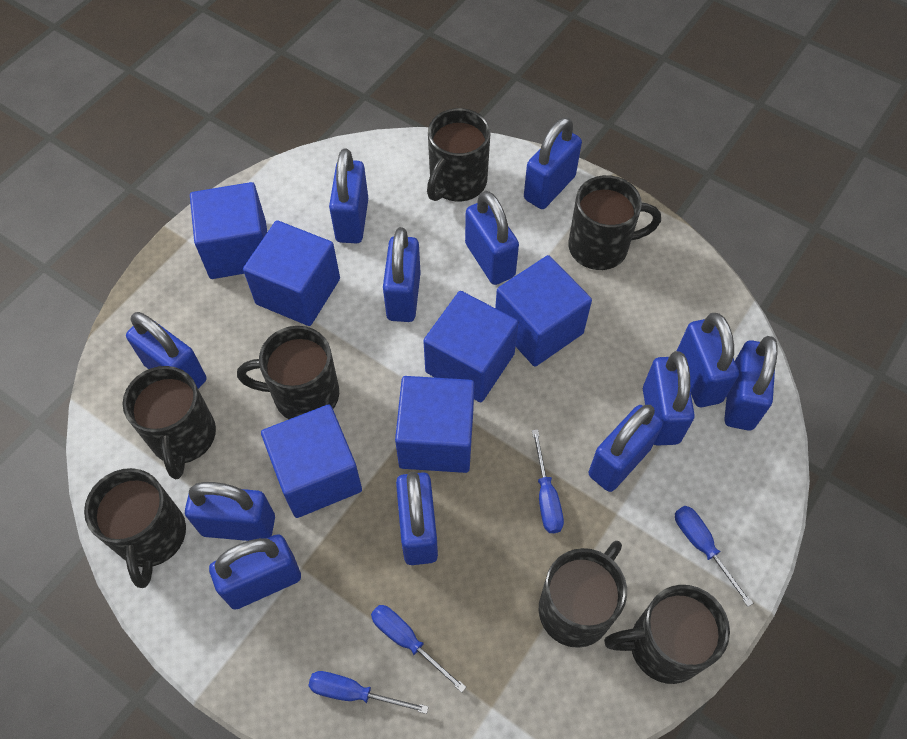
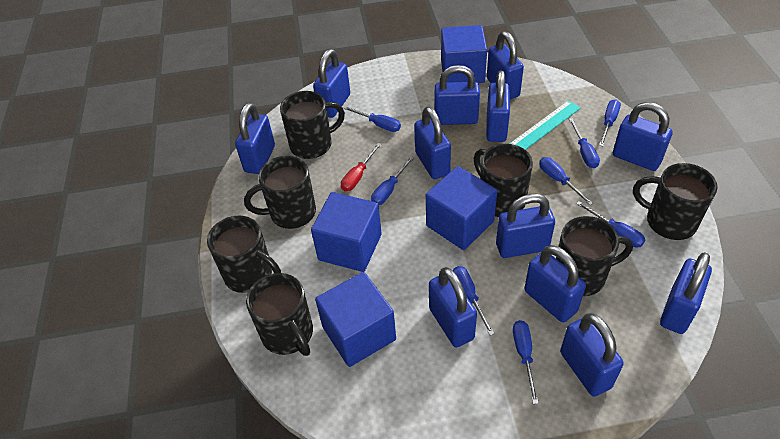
blue cube: 6 -> 4
blue screwdriver: 4 -> 8
red screwdriver: 0 -> 1
turquoise ruler: 0 -> 1

